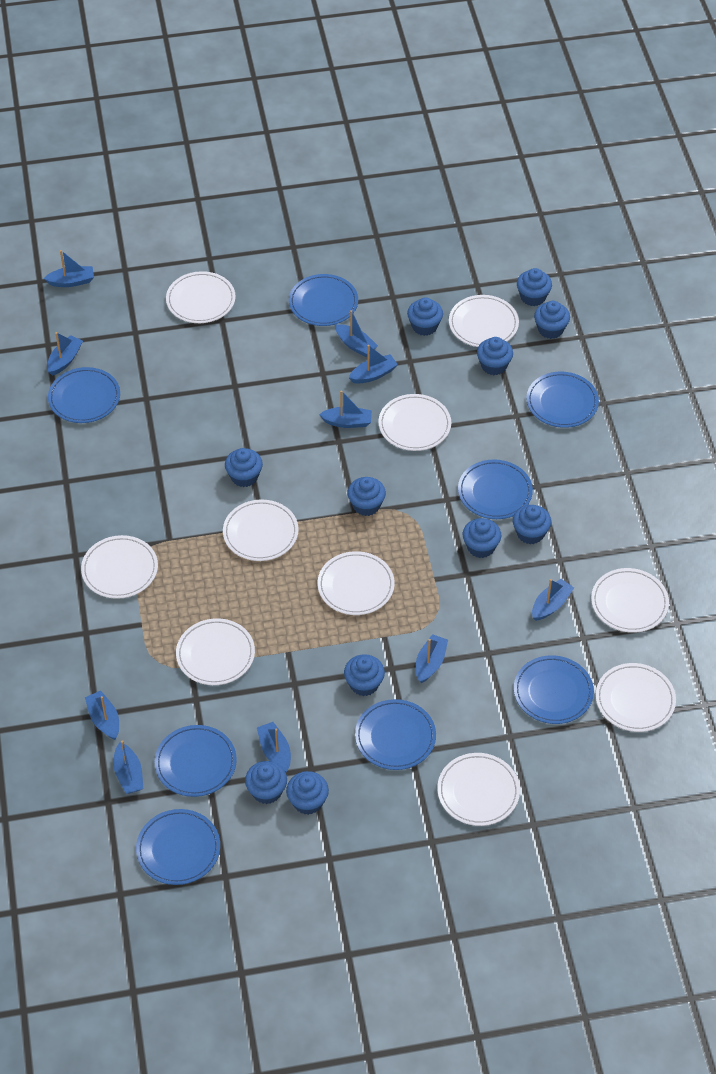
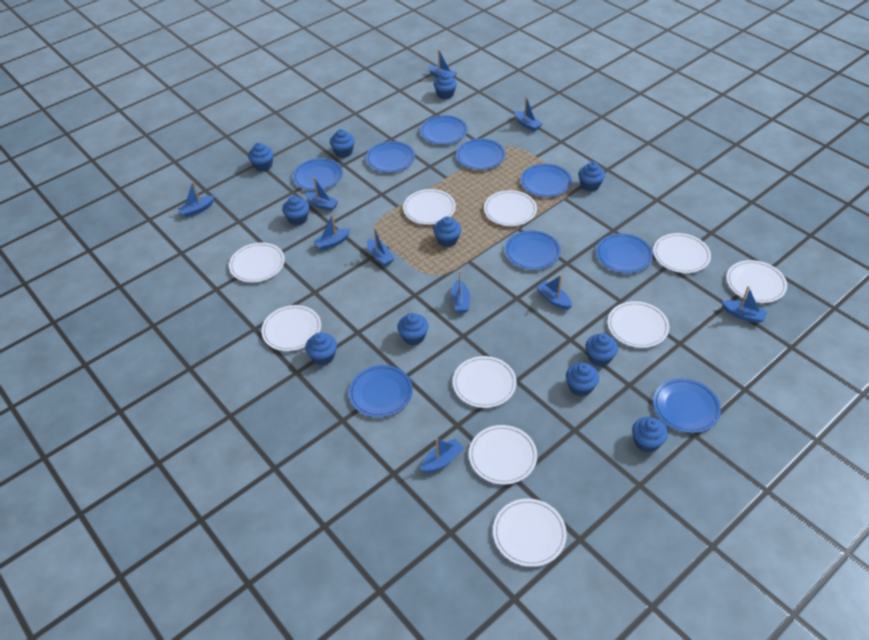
blue plate: 8 -> 9

